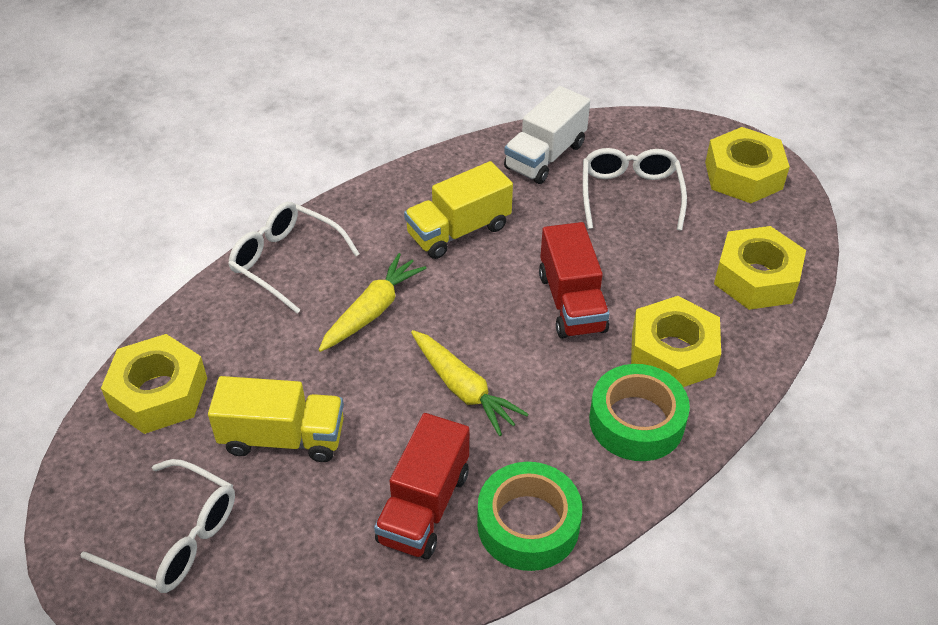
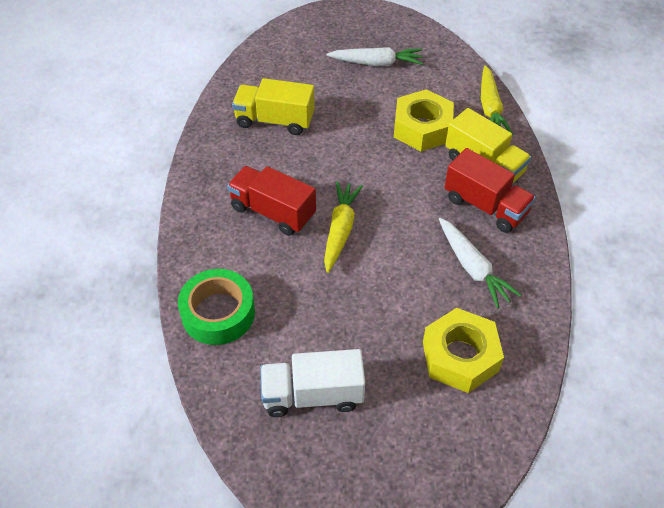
green tape: 2 -> 1
white carrot: 0 -> 2
white glasses: 3 -> 0
yellow nut: 4 -> 2

